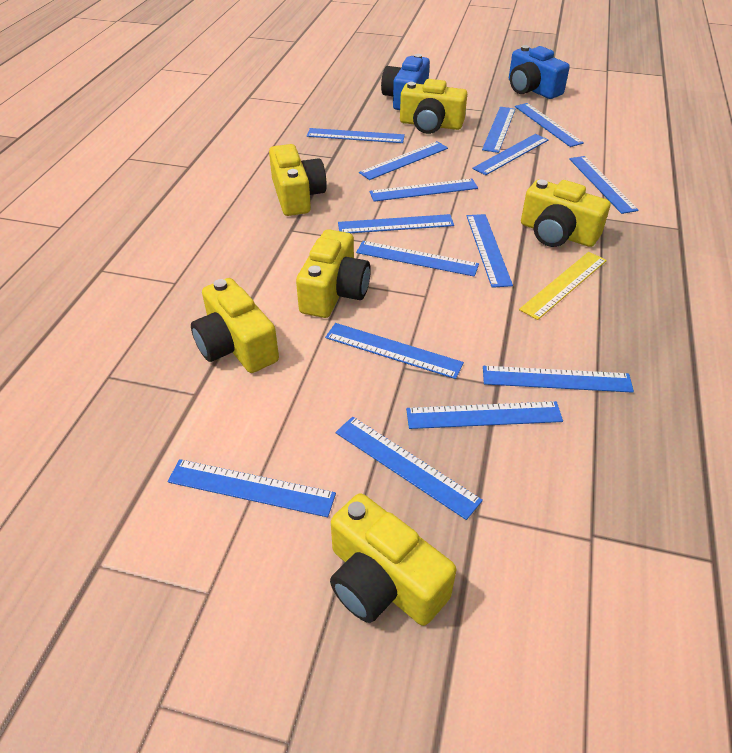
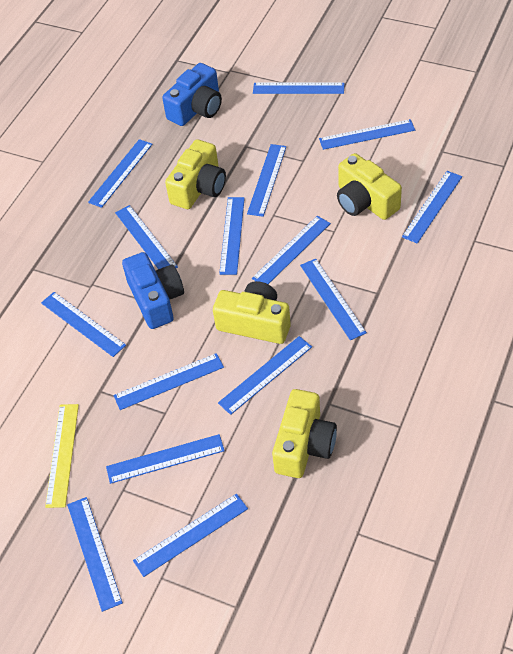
yellow camera: 6 -> 4

